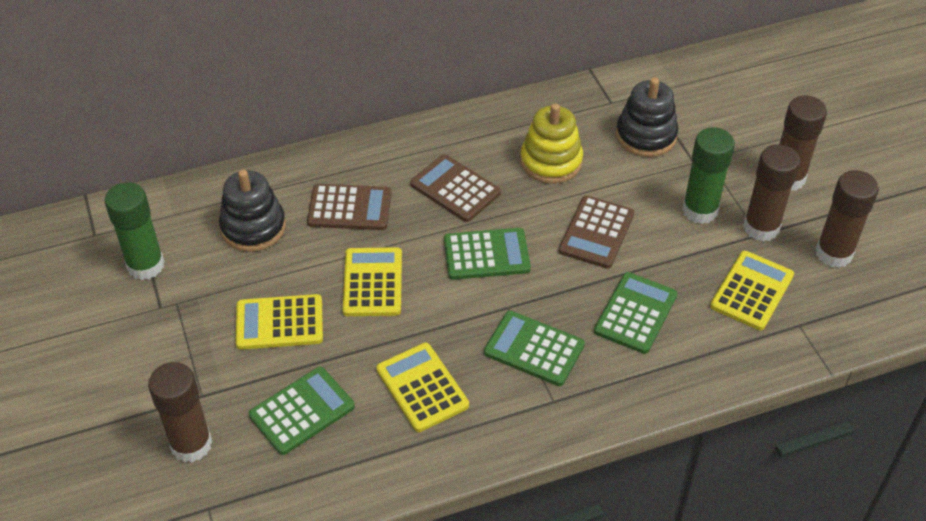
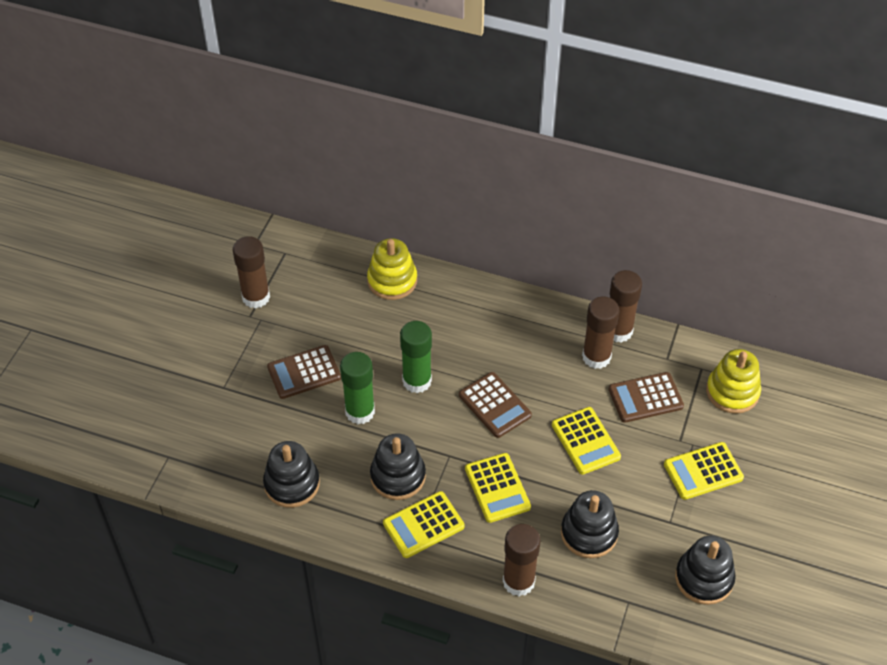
black stacking toy: 2 -> 4
green calculator: 4 -> 0
yellow stacking toy: 1 -> 2

